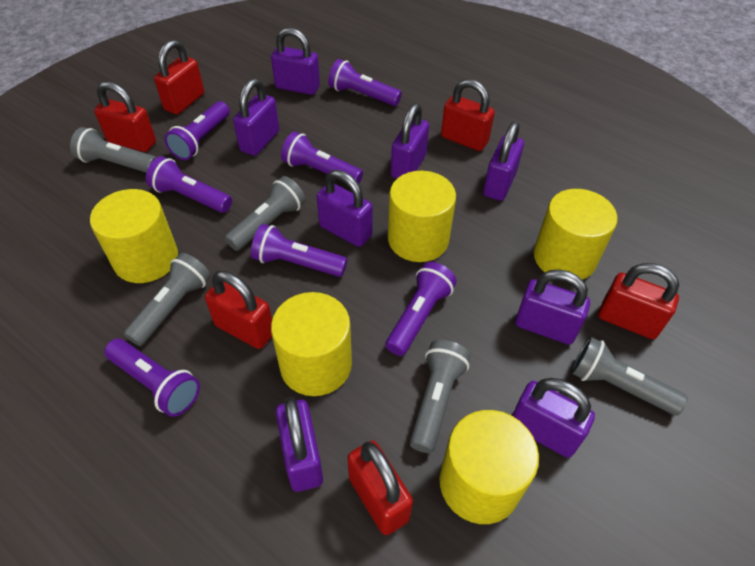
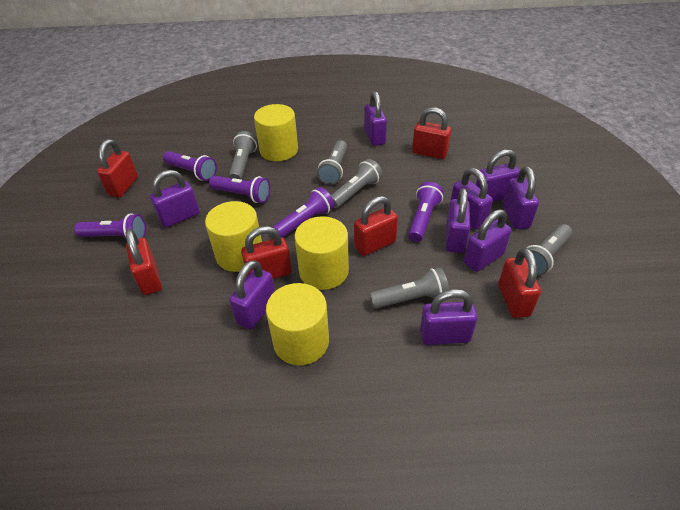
purple flashlight: 7 -> 5
purple padlock: 8 -> 9
yellow cylinder: 5 -> 4

